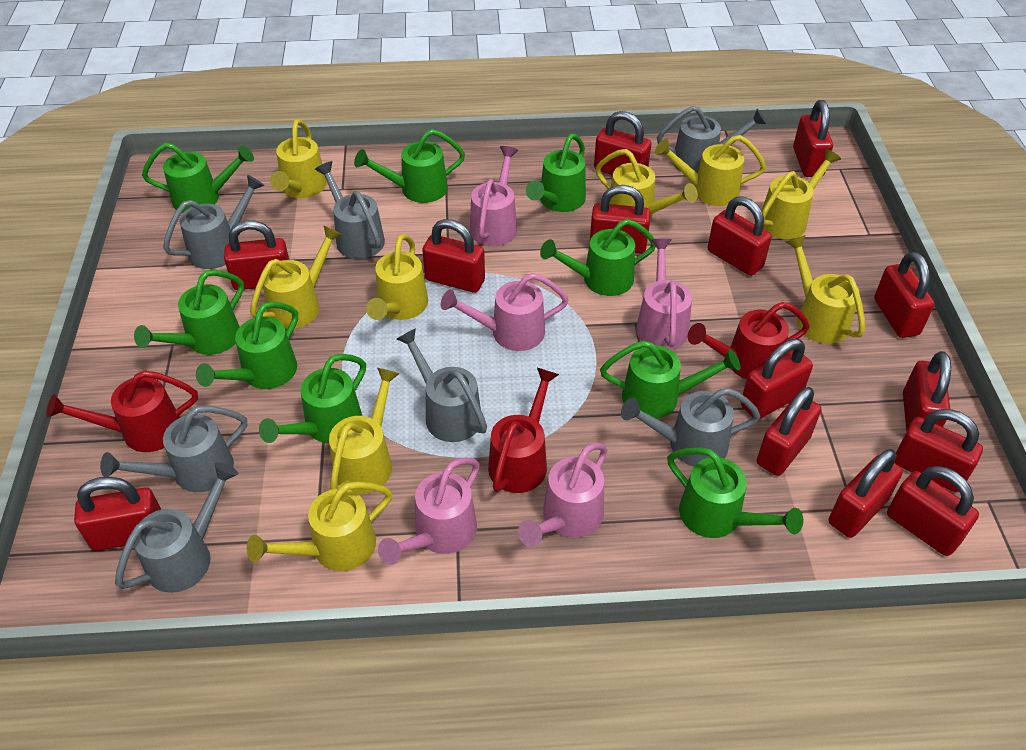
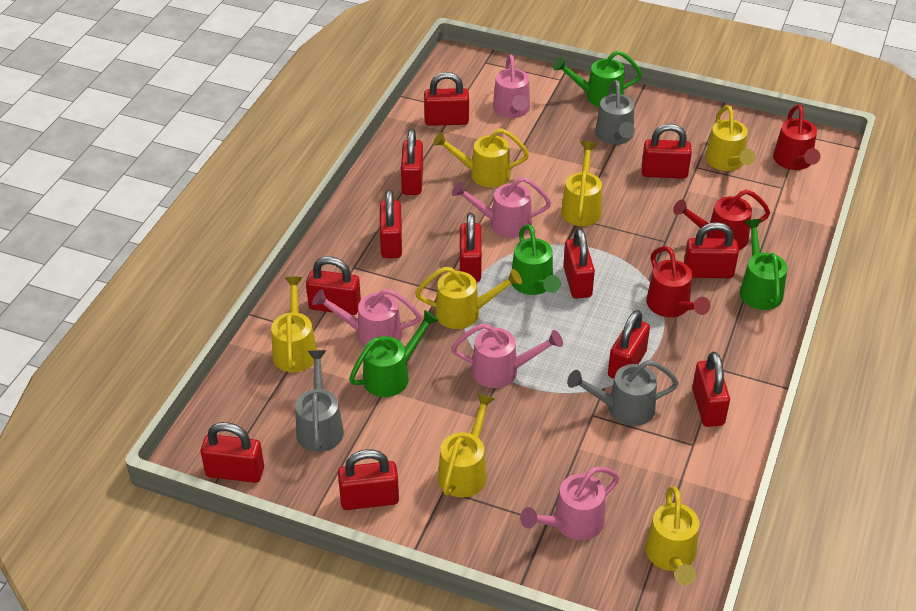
green watering can: 9 -> 4
grey watering can: 7 -> 3
red padlock: 14 -> 12
yellow watering can: 9 -> 7

